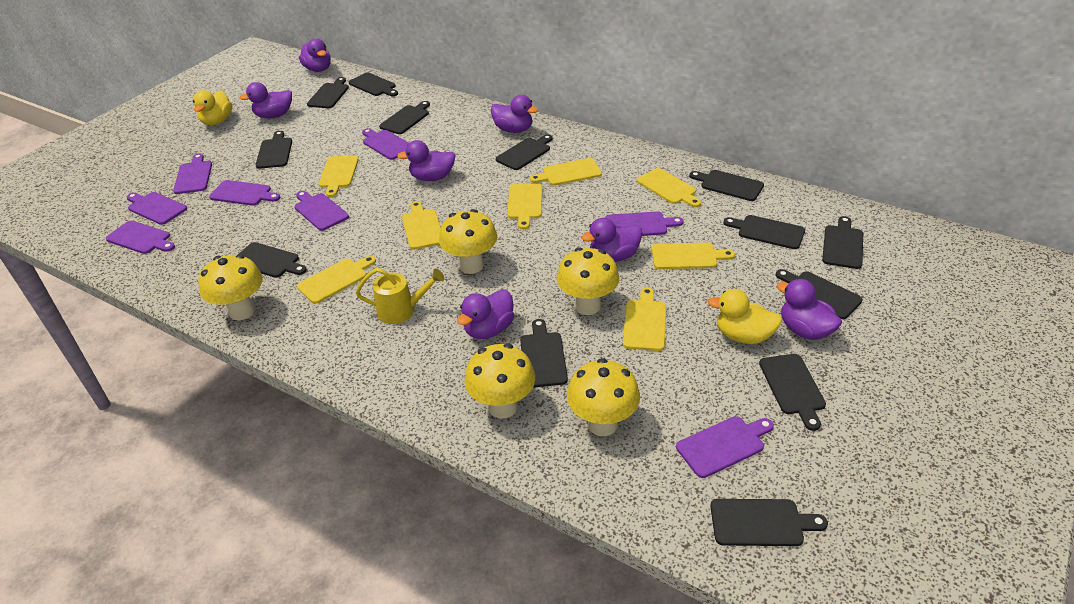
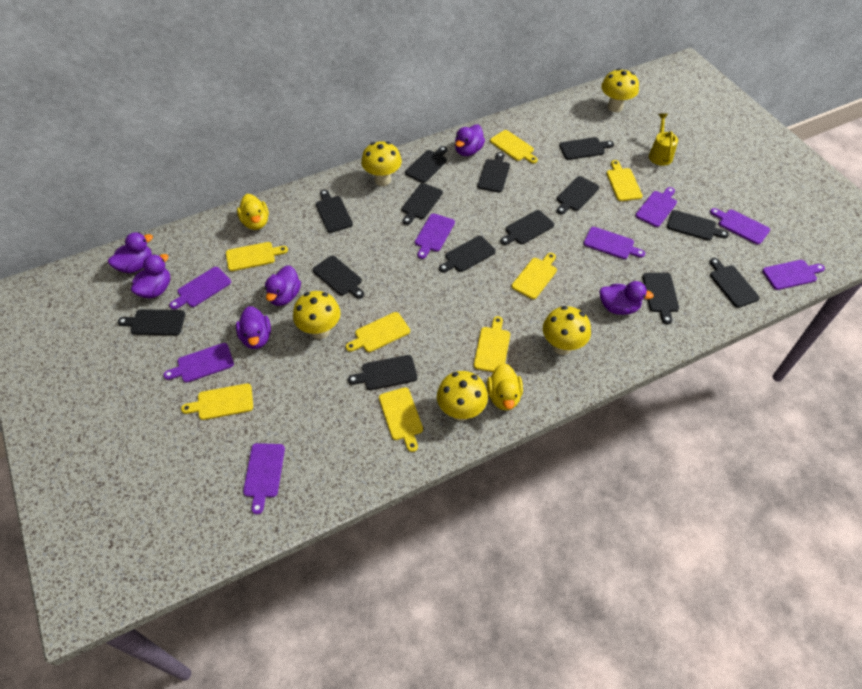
black cutting board: 13 -> 14
purple duck: 7 -> 6

